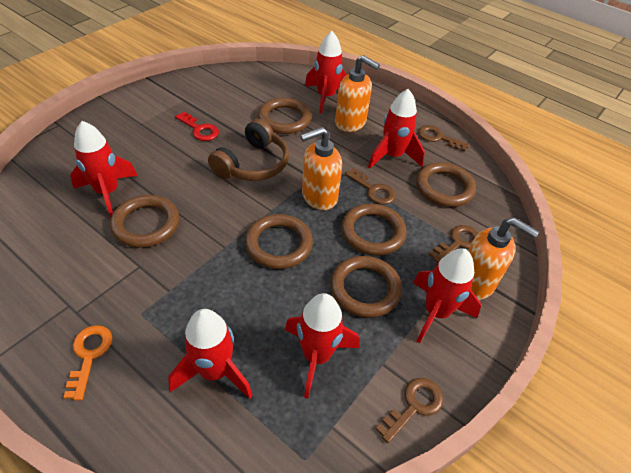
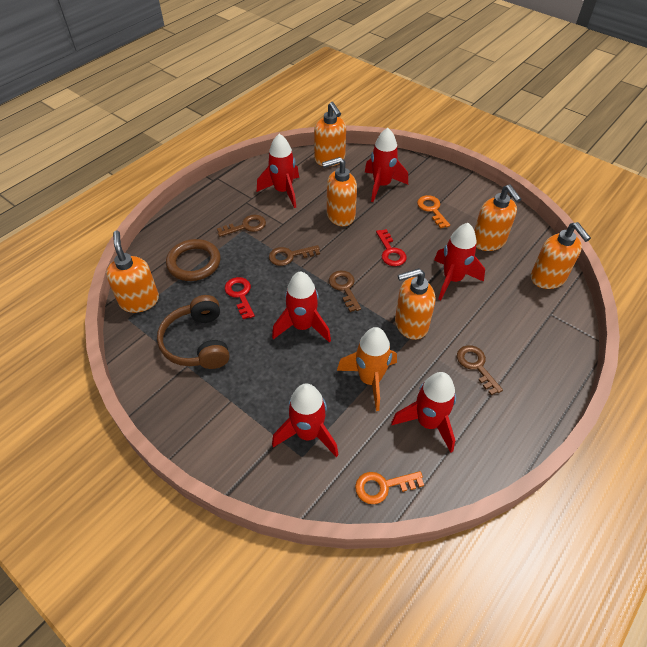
brown ring: 6 -> 1
orange key: 1 -> 2
orange rocket: 0 -> 1
orange soap dispenser: 3 -> 6
red key: 1 -> 2

